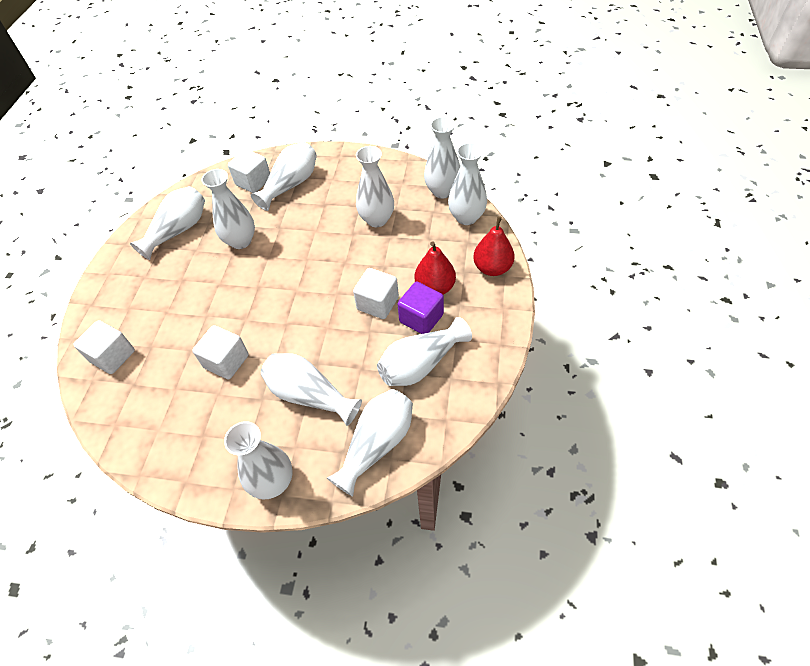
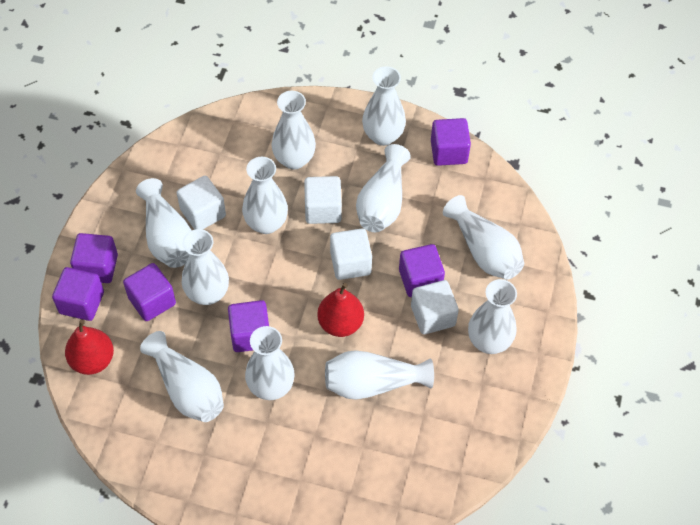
purple cube: 1 -> 6
white vase: 10 -> 11

